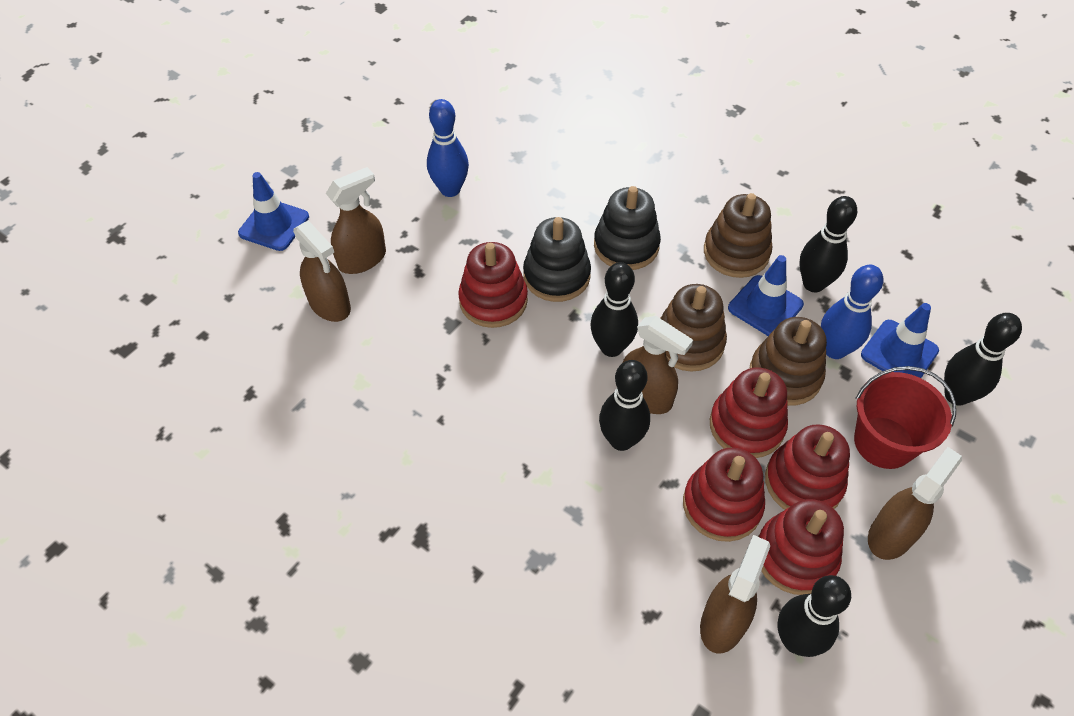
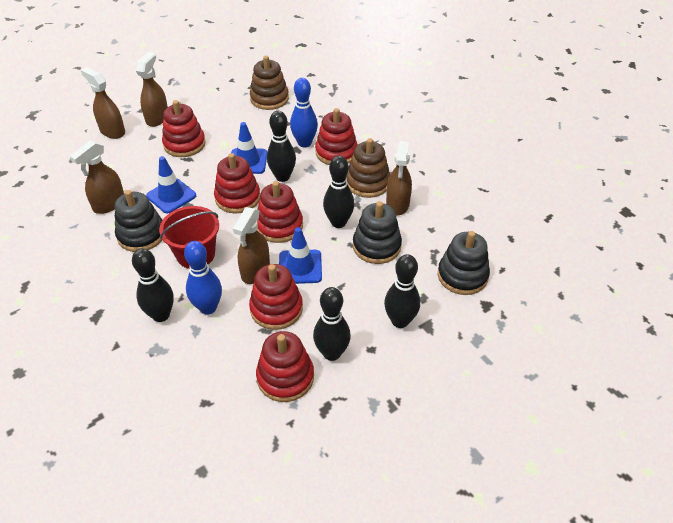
black stacking toy: 2 -> 3
brown stacking toy: 3 -> 2
red stacking toy: 5 -> 6

